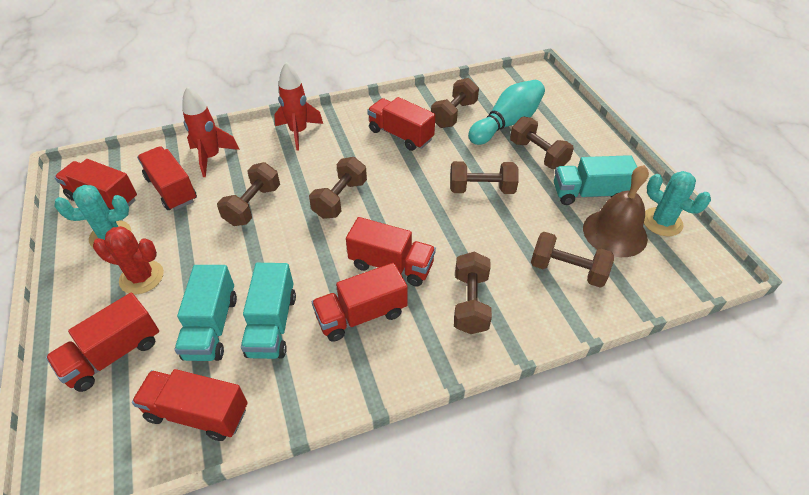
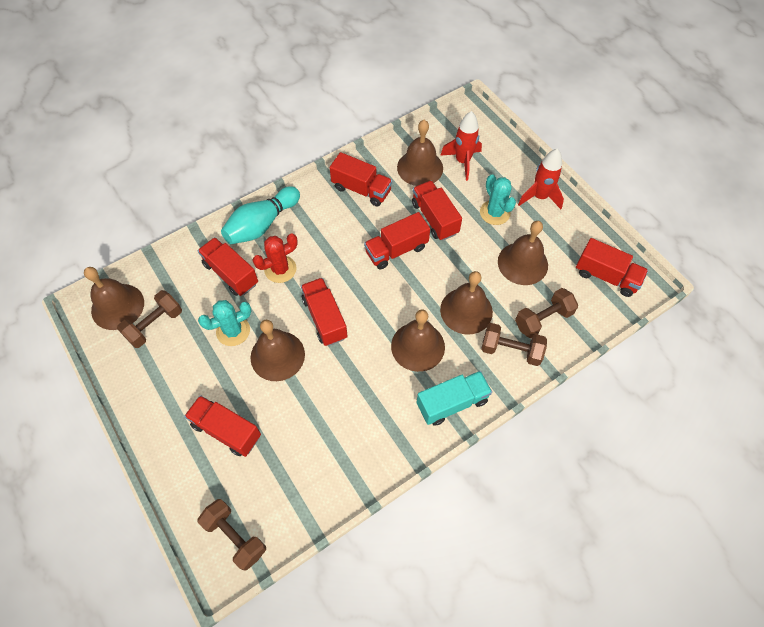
brown bell: 1 -> 6
brown dumbbell: 7 -> 4
turquoise truck: 3 -> 1

